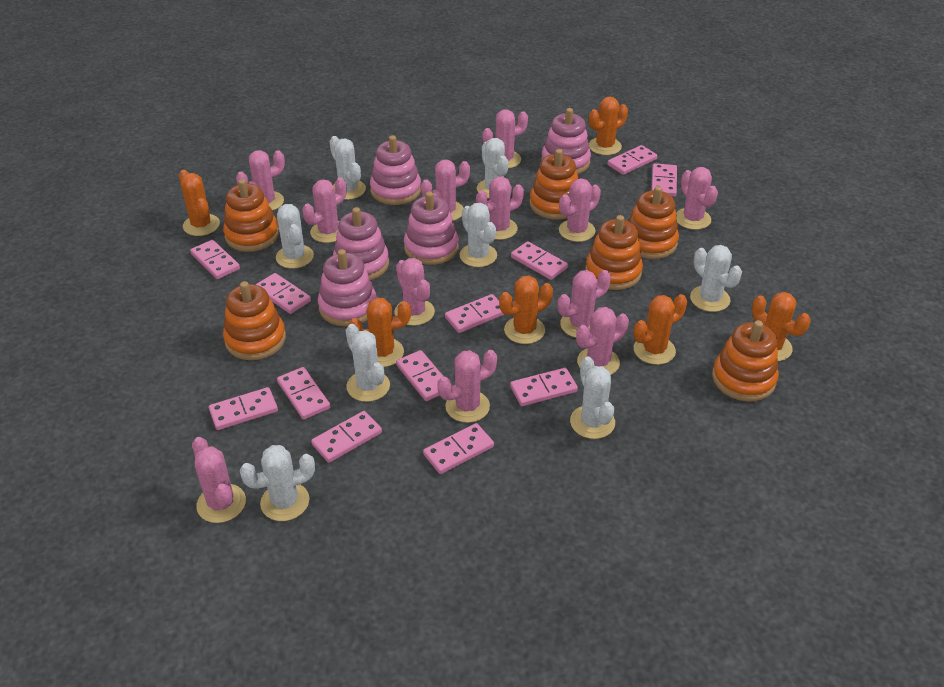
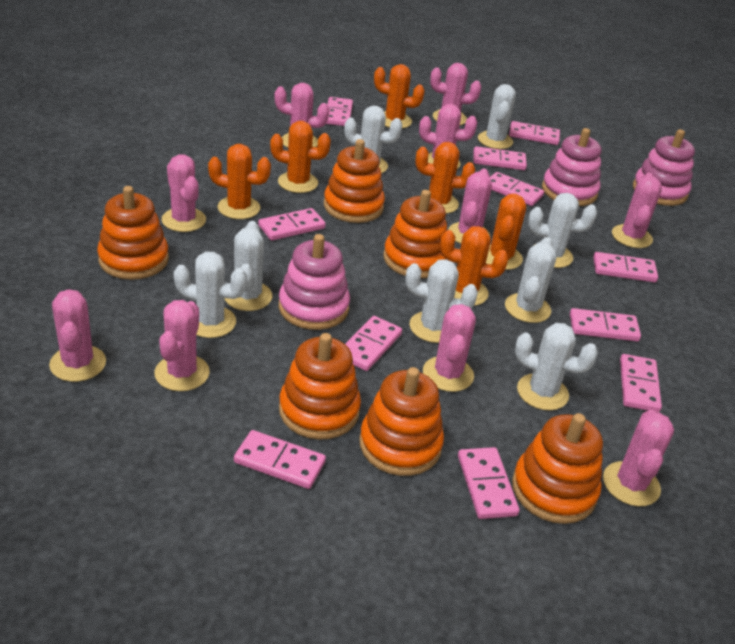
pink cactus: 12 -> 10
pink domino: 12 -> 11
pink stacking toy: 5 -> 3

